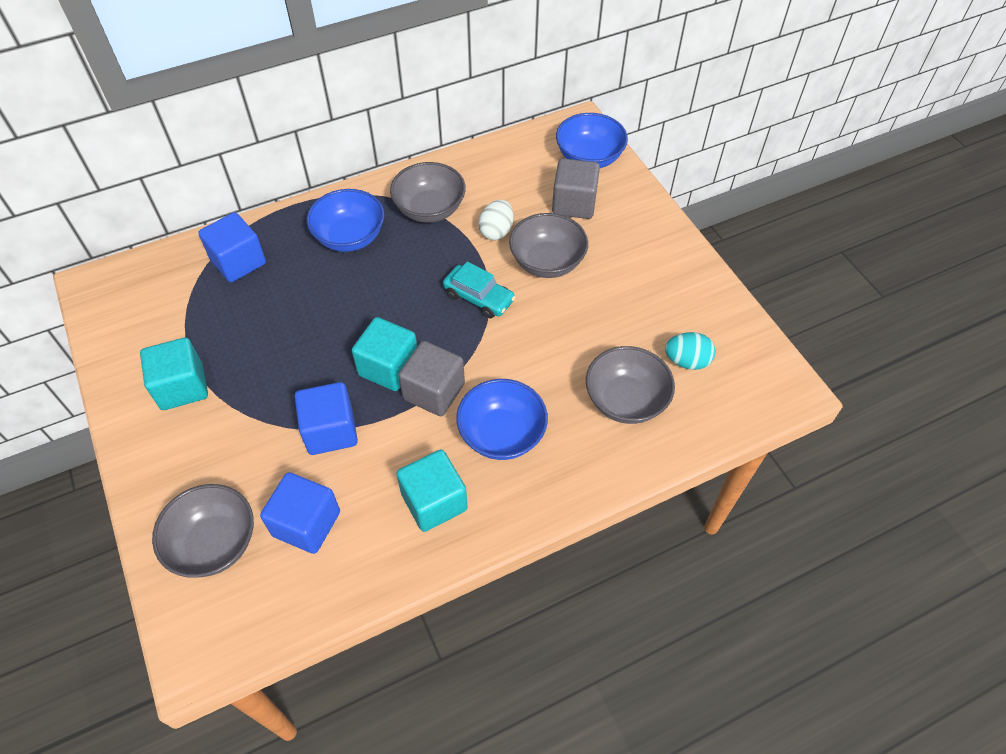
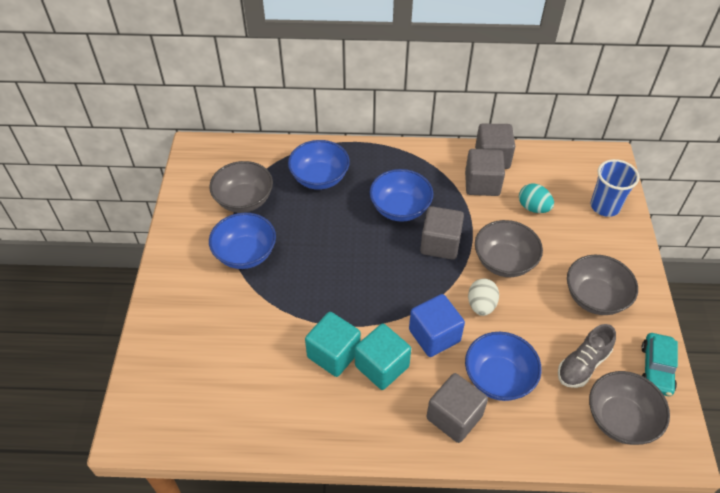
blue bowl: 3 -> 4
blue cube: 3 -> 1
blue cup: 0 -> 1
grey cube: 2 -> 4
grey shoe: 0 -> 1
turquoise cube: 3 -> 2

